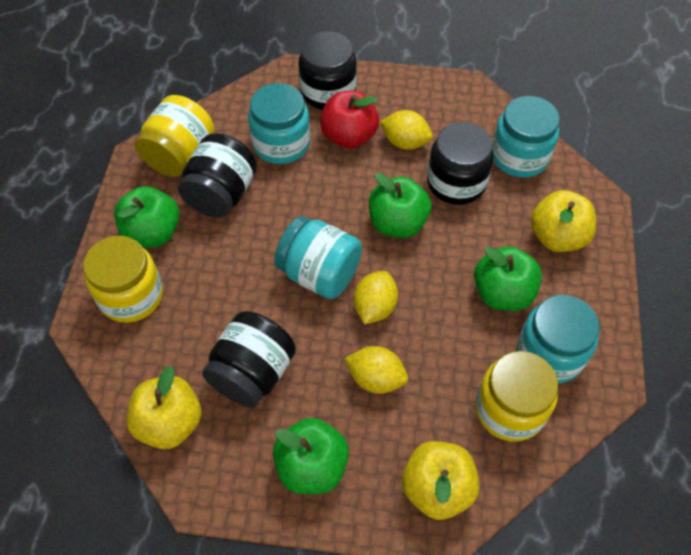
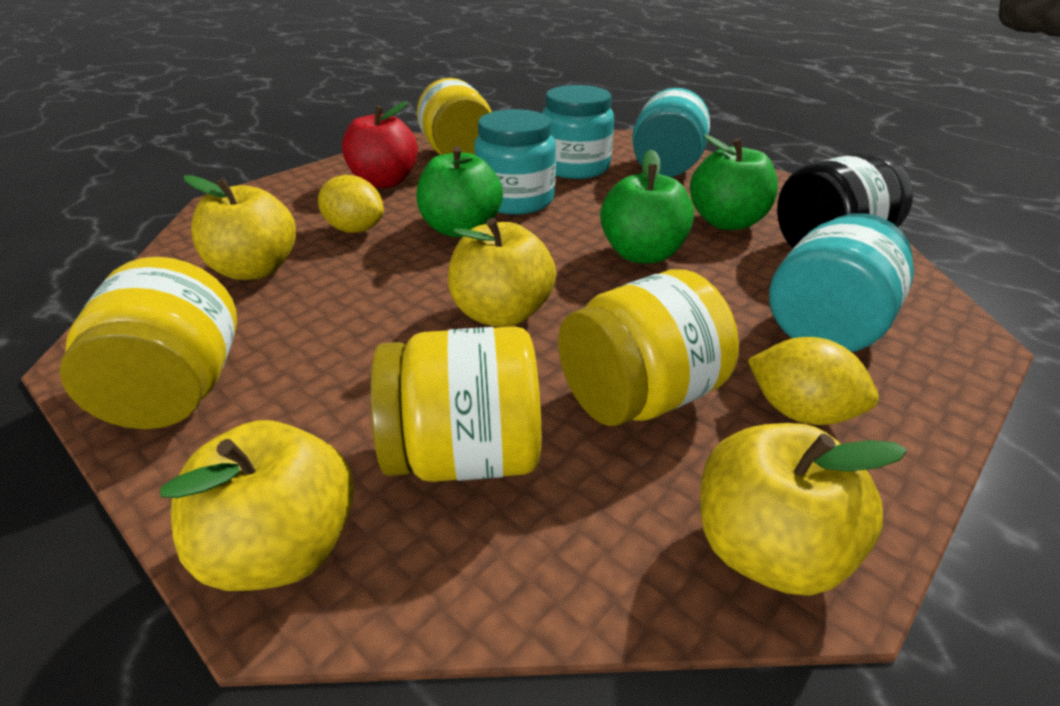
black jar: 4 -> 1
green apple: 4 -> 3
yellow apple: 3 -> 4
yellow jar: 3 -> 4
yellow lemon: 3 -> 2

